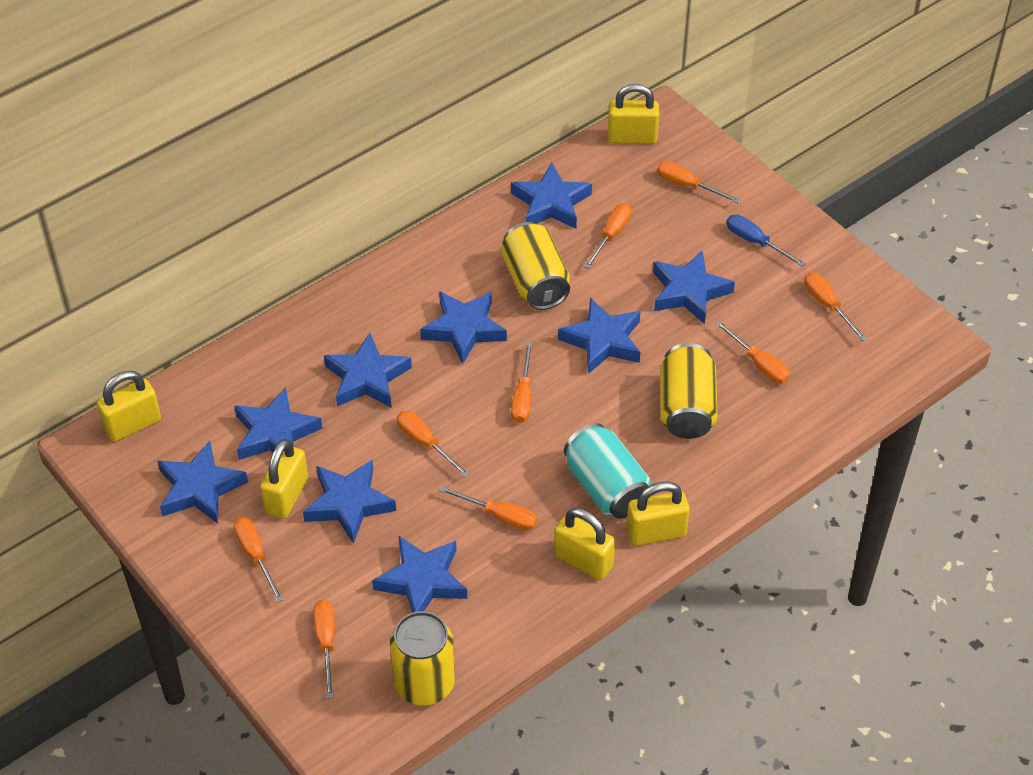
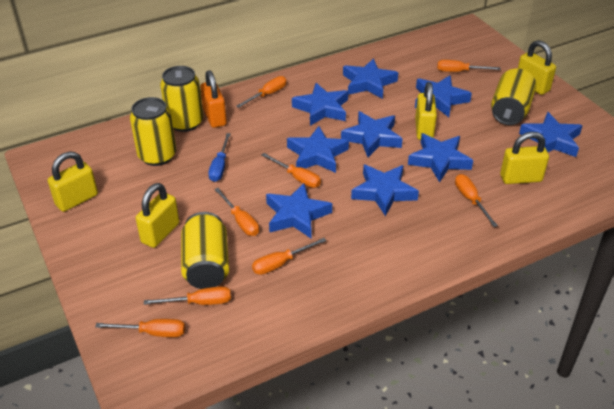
orange padlock: 0 -> 1
orange screwdriver: 9 -> 8
turquoise can: 1 -> 0
yellow can: 3 -> 4

